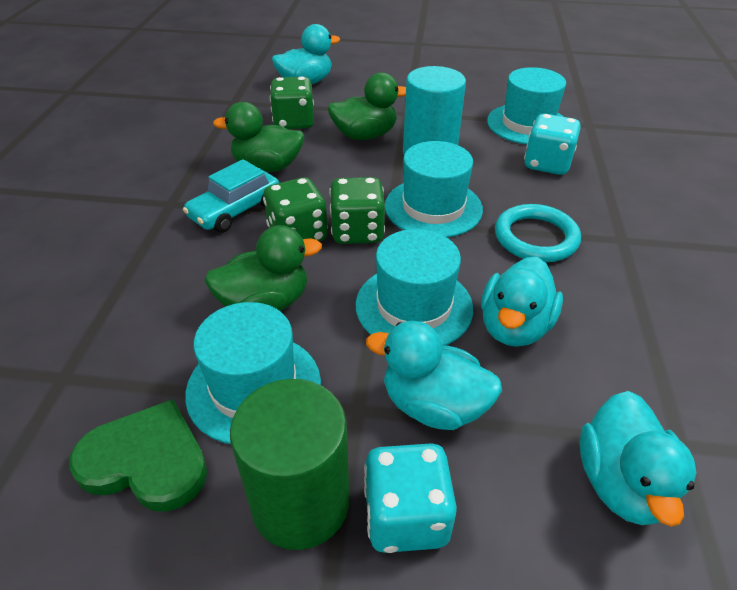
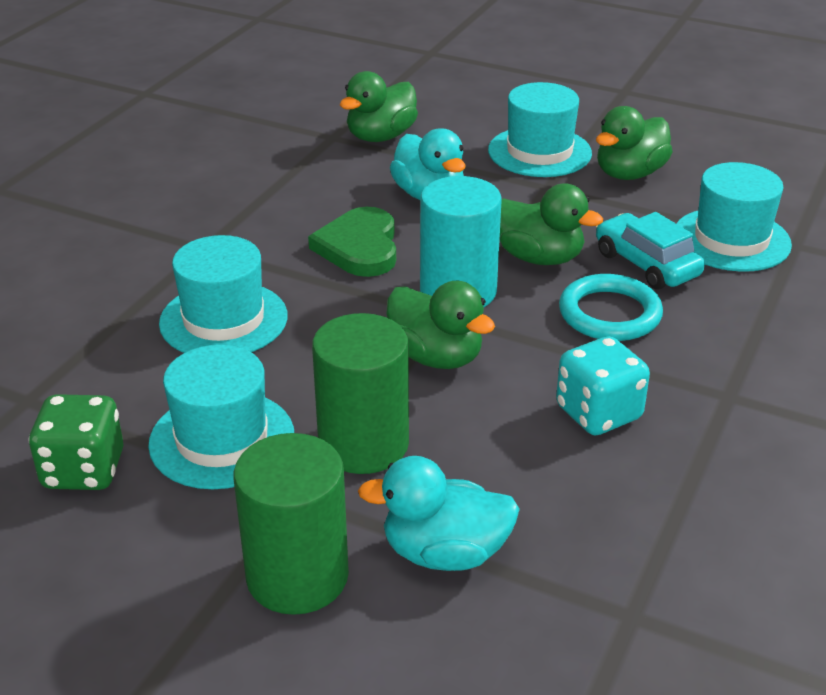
green cylinder: 1 -> 2
green dice: 3 -> 1
green duck: 3 -> 4
turquoise dice: 2 -> 1
turquoise duck: 4 -> 2

